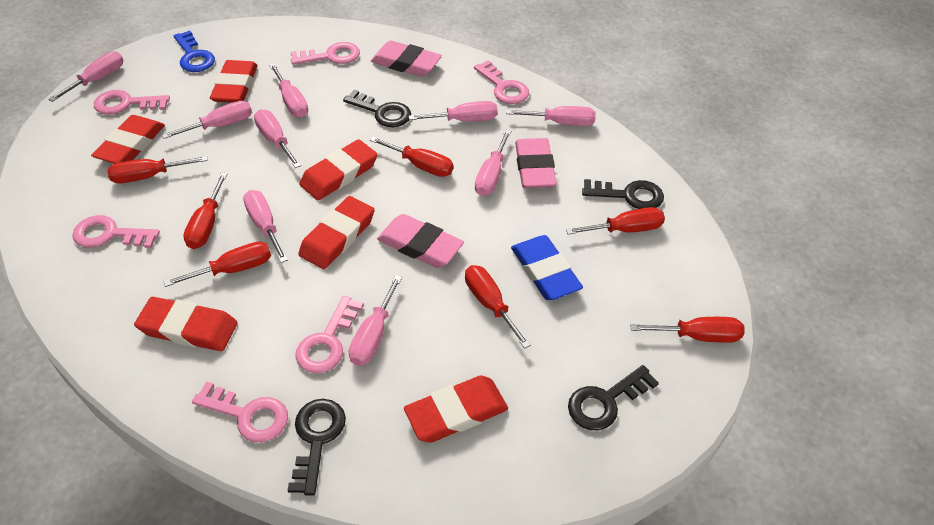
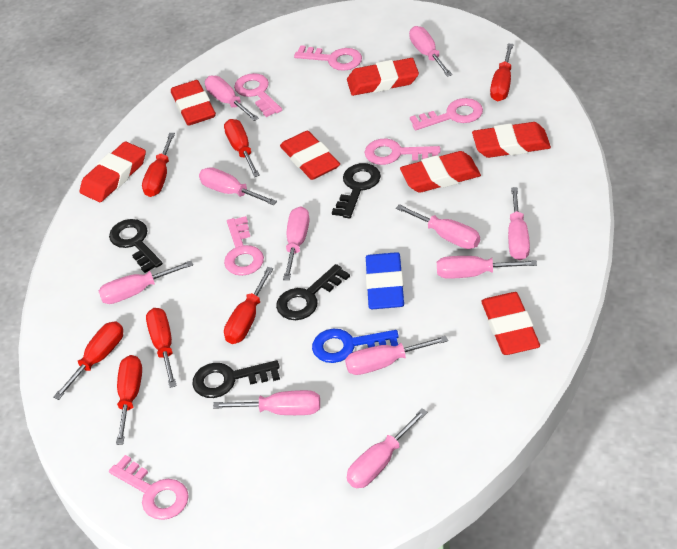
pink eraser: 3 -> 0
pink screwdriver: 9 -> 11
red eraser: 6 -> 7

